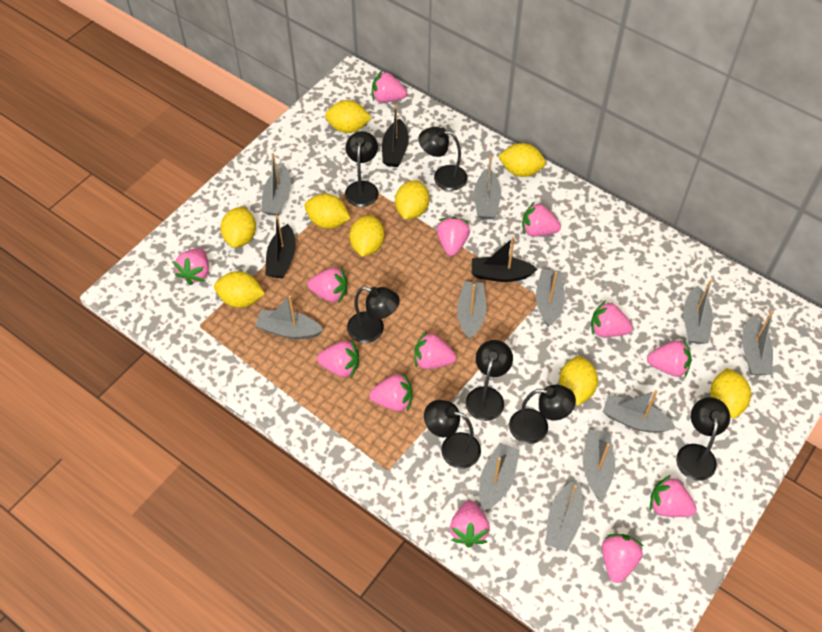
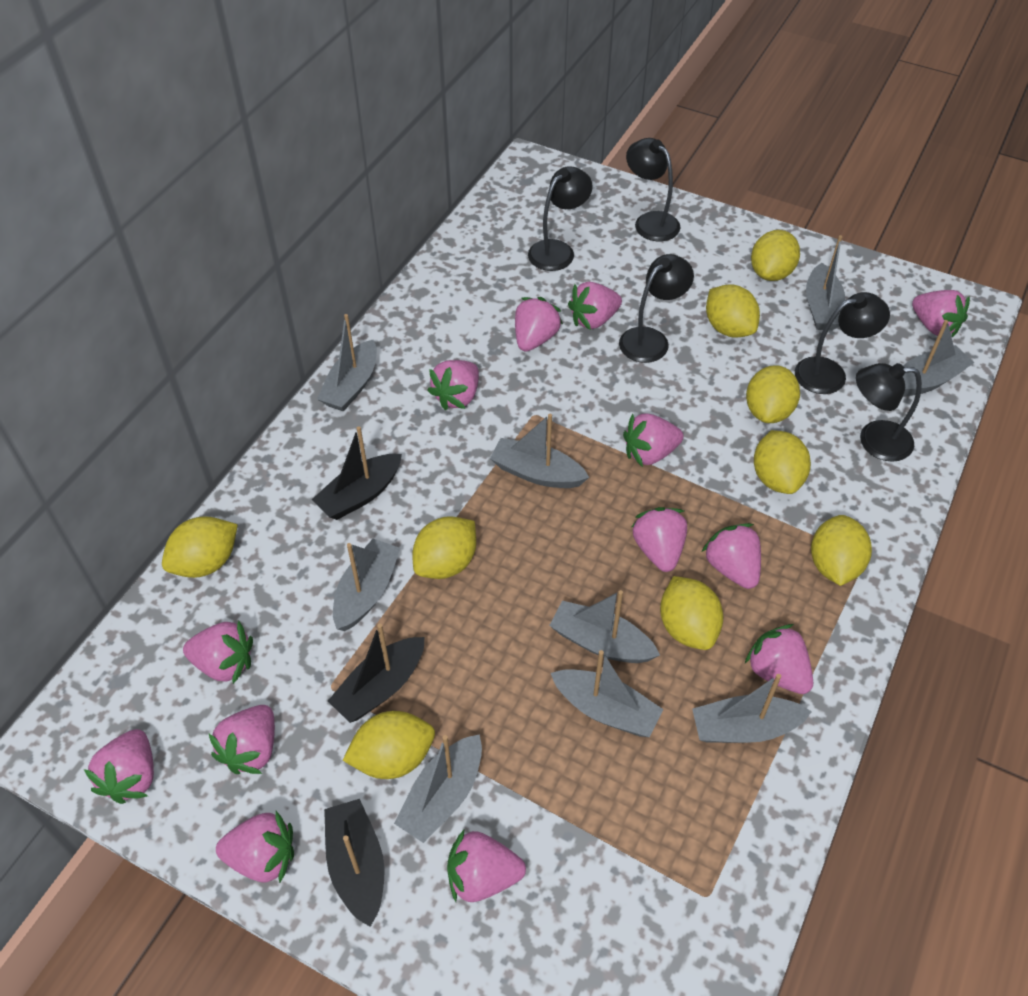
black lamp: 7 -> 5
grey boat: 11 -> 9

